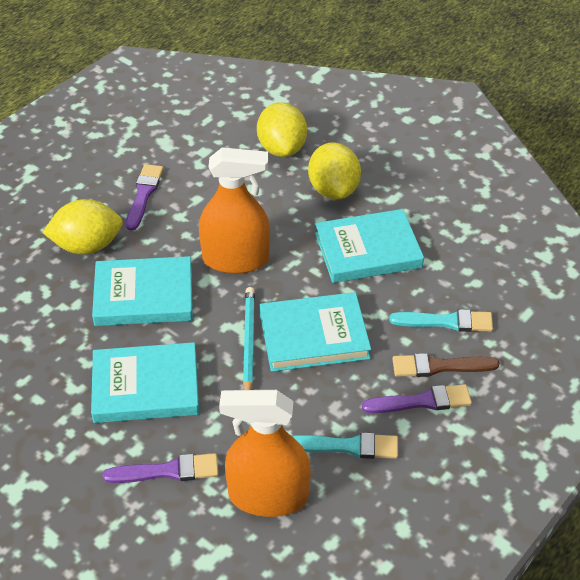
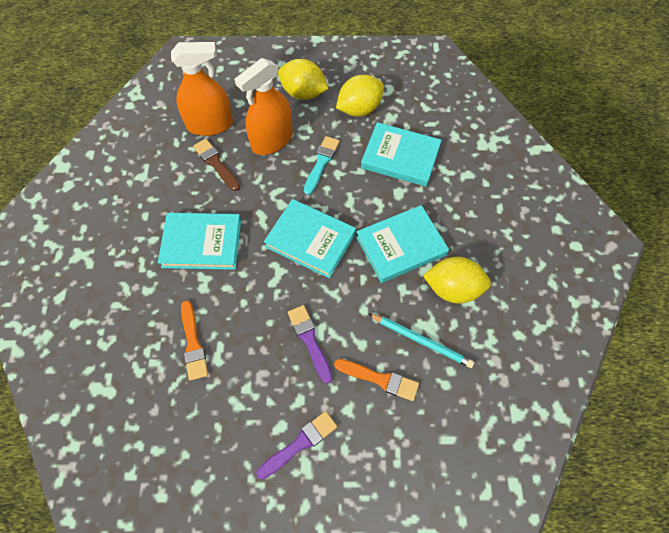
orange brush: 0 -> 2
purple brush: 3 -> 2
turquoise brush: 2 -> 1

